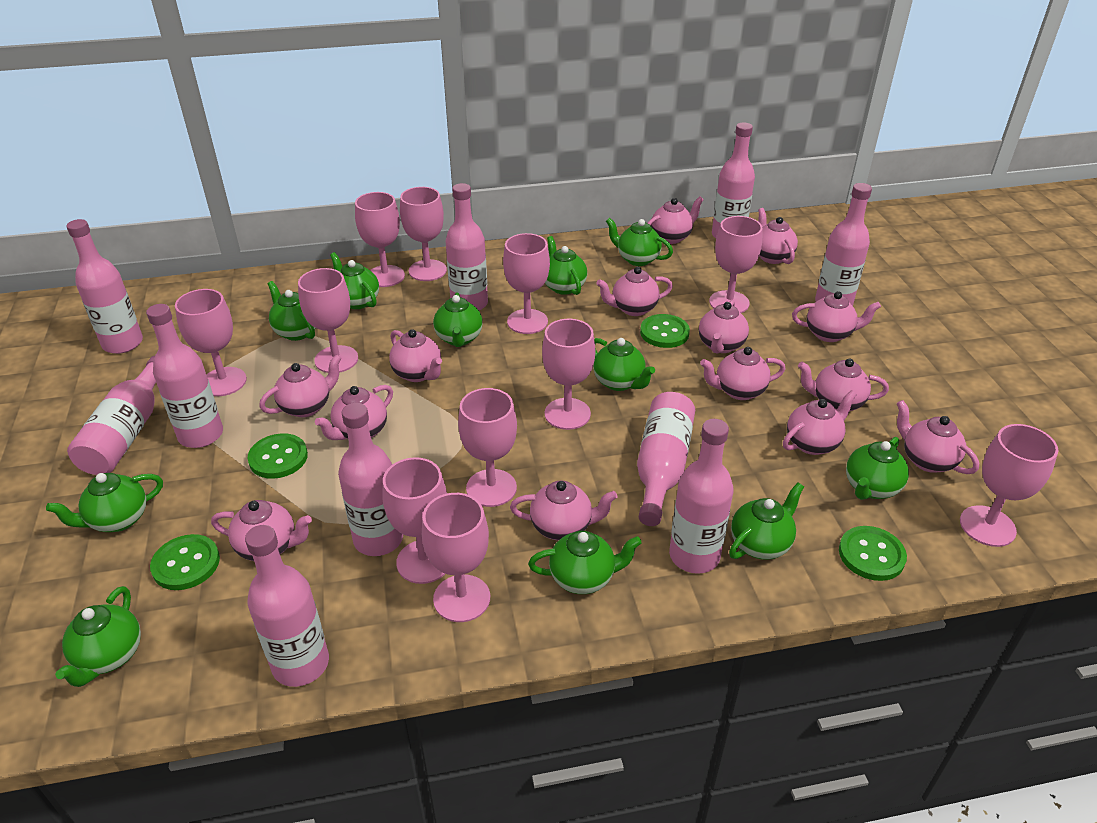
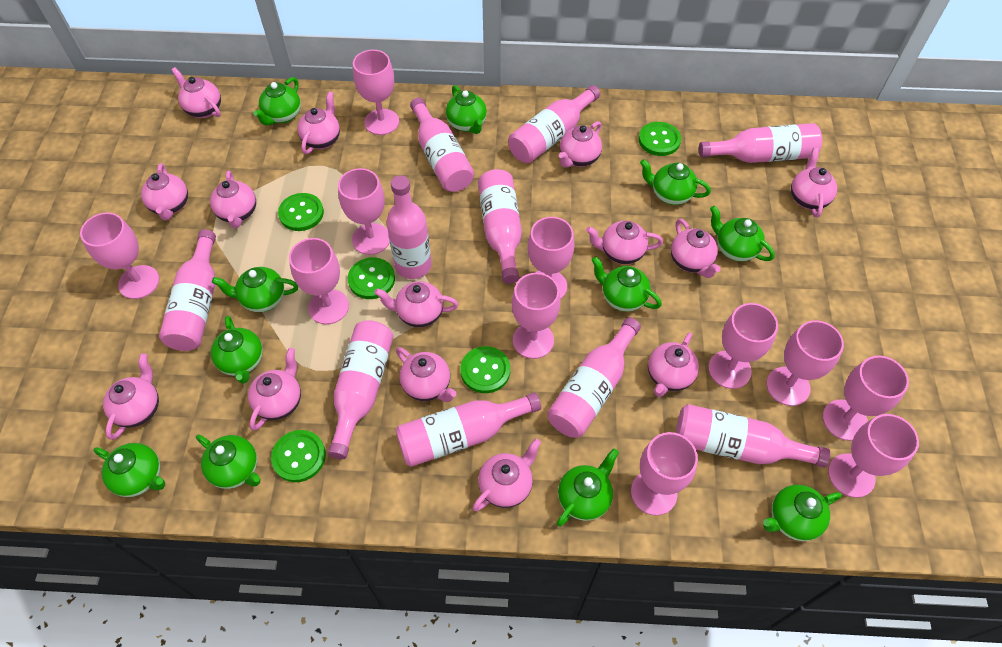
green button: 4 -> 5

